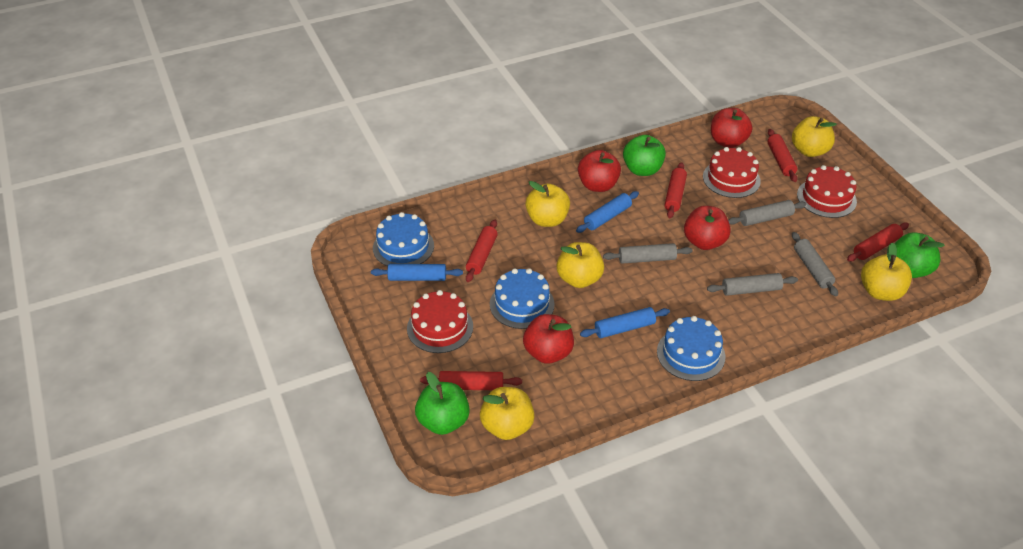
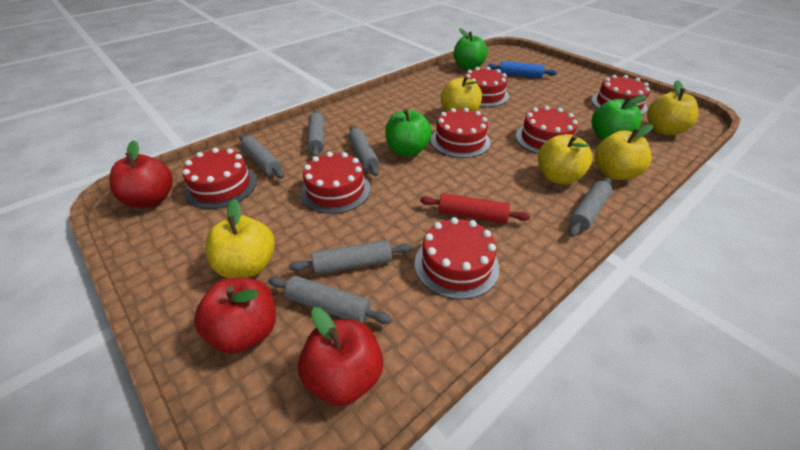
blue cake: 3 -> 0
blue rolling pin: 3 -> 1
grey rolling pin: 4 -> 6
red apple: 4 -> 3
red cake: 3 -> 7
red rolling pin: 5 -> 1

